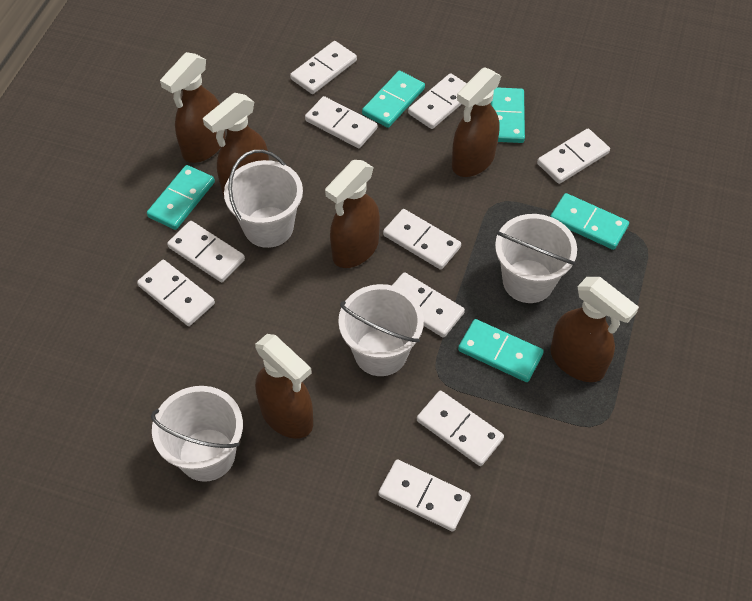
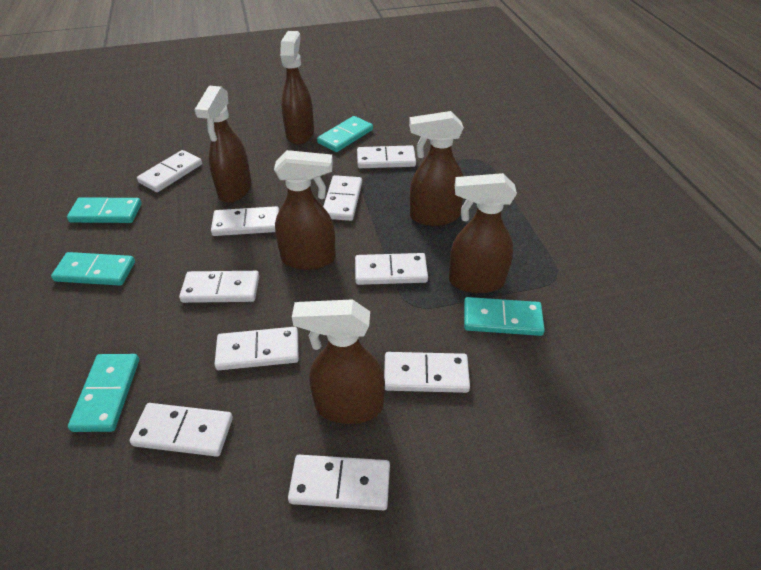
white bucket: 4 -> 0

